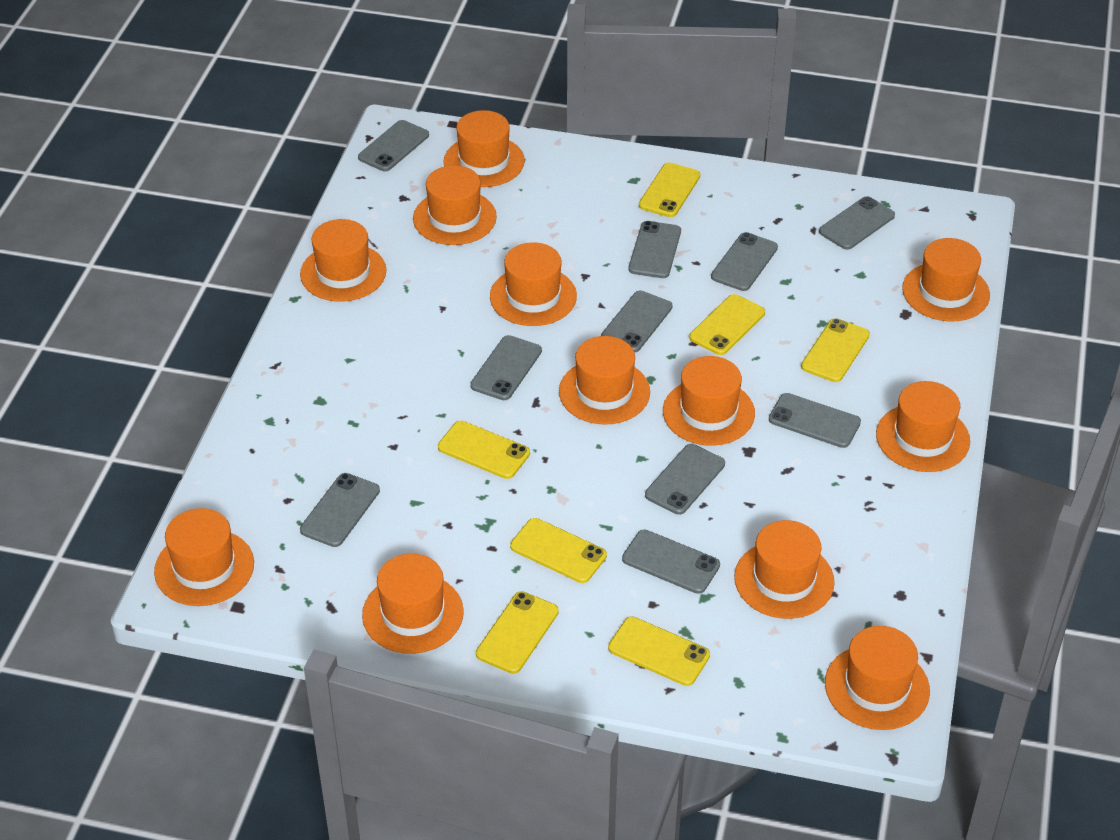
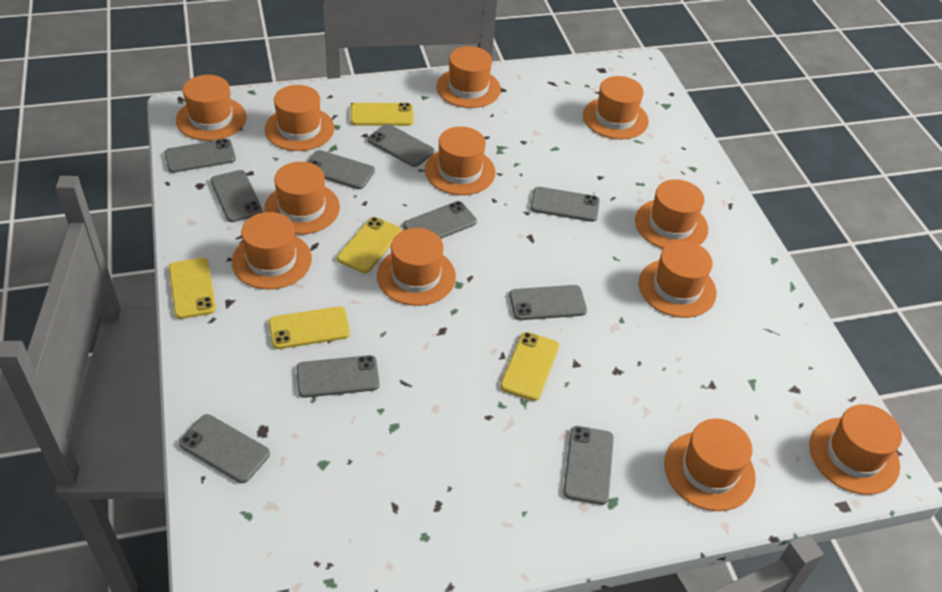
yellow phone: 7 -> 5

